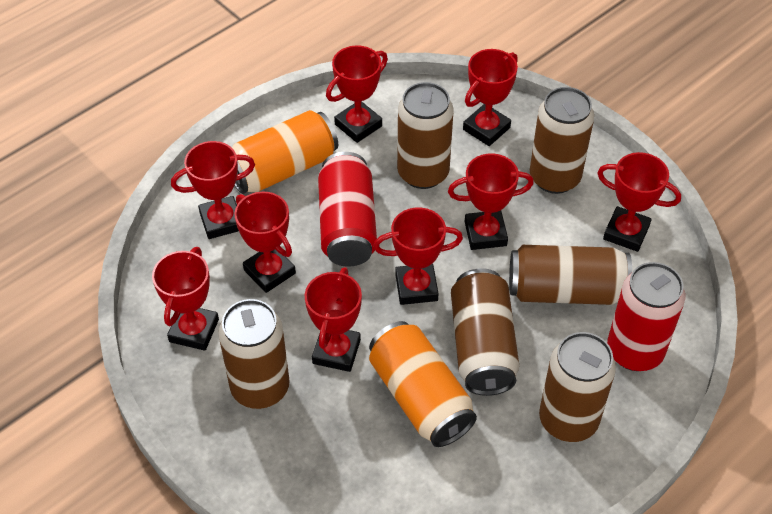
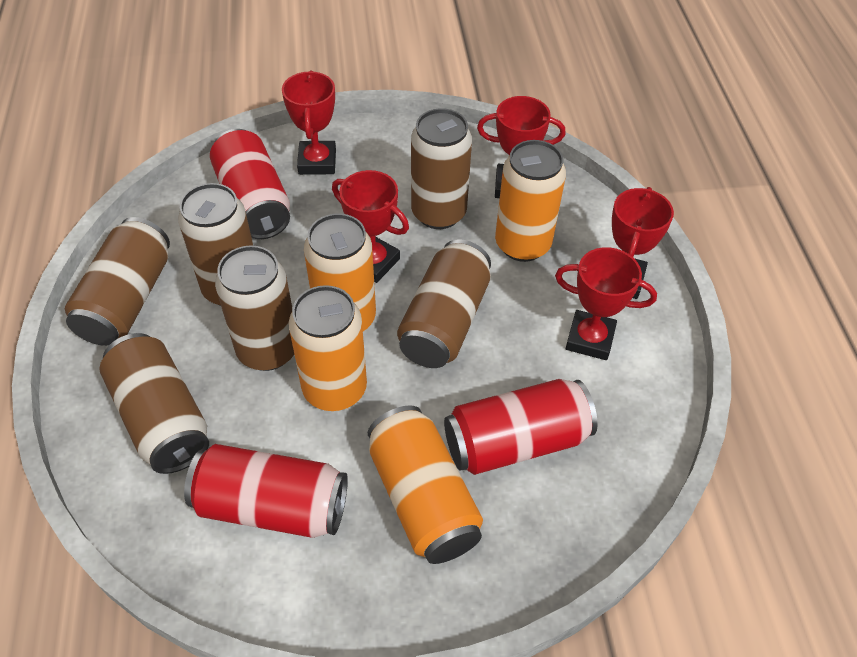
orange can: 2 -> 4
red can: 2 -> 3
red trophy: 9 -> 5

